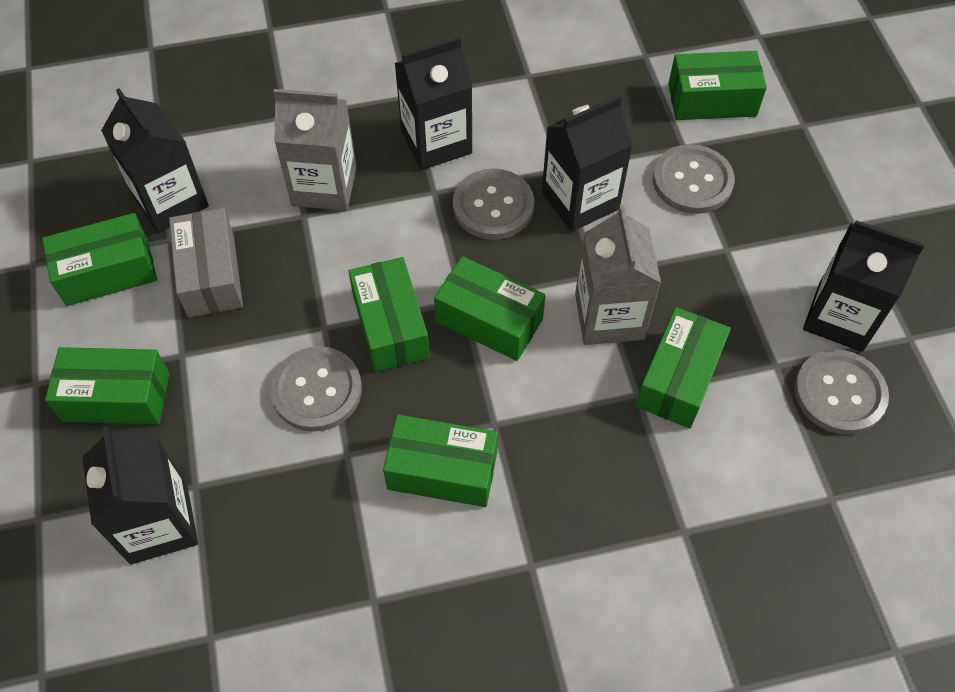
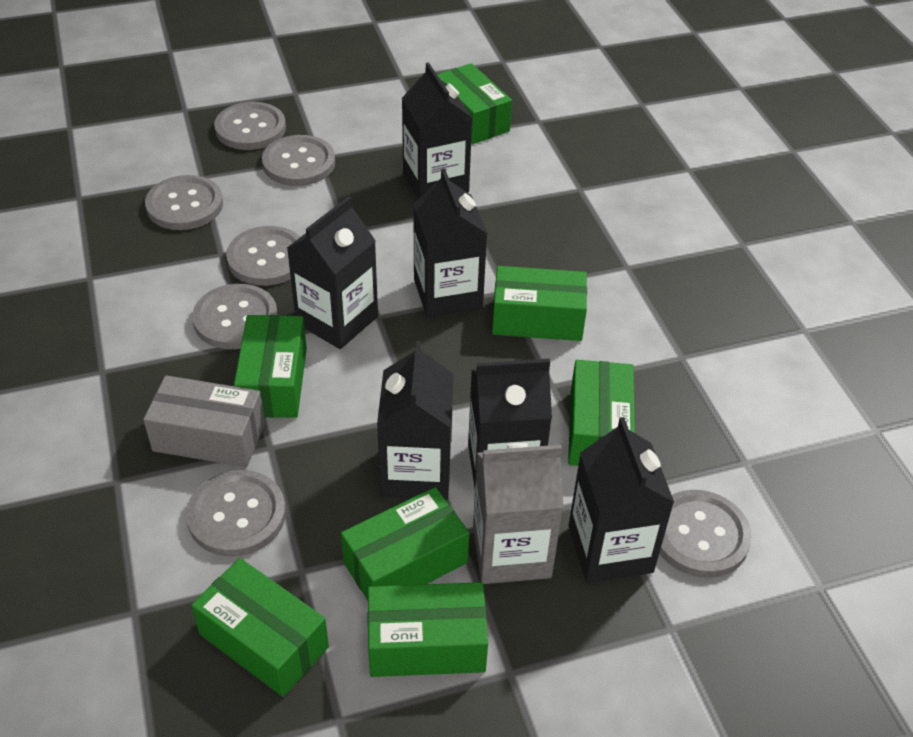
black carton: 5 -> 6
grey button: 4 -> 7
grey carton: 2 -> 1

